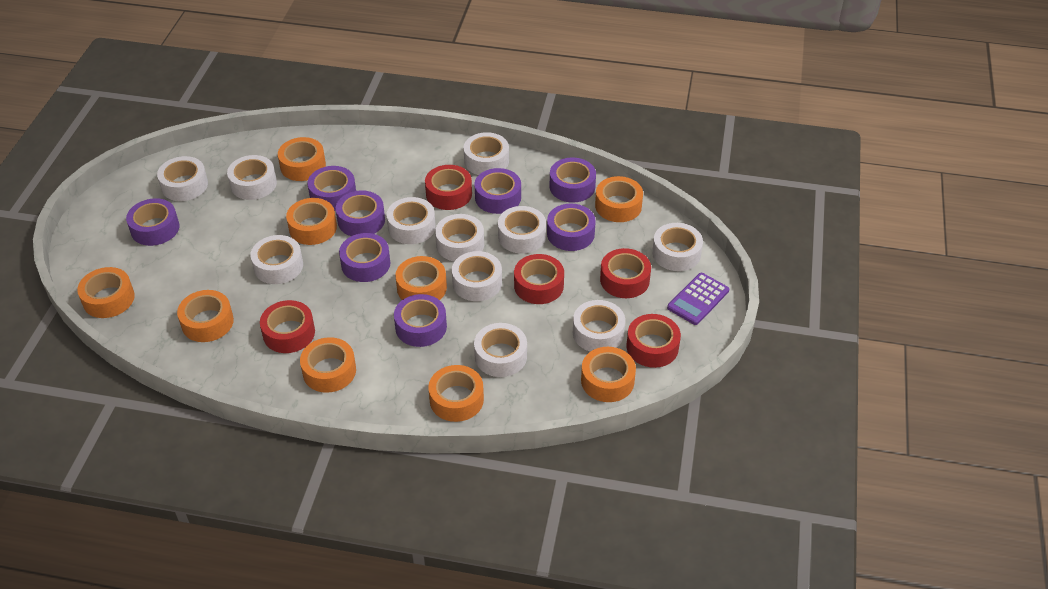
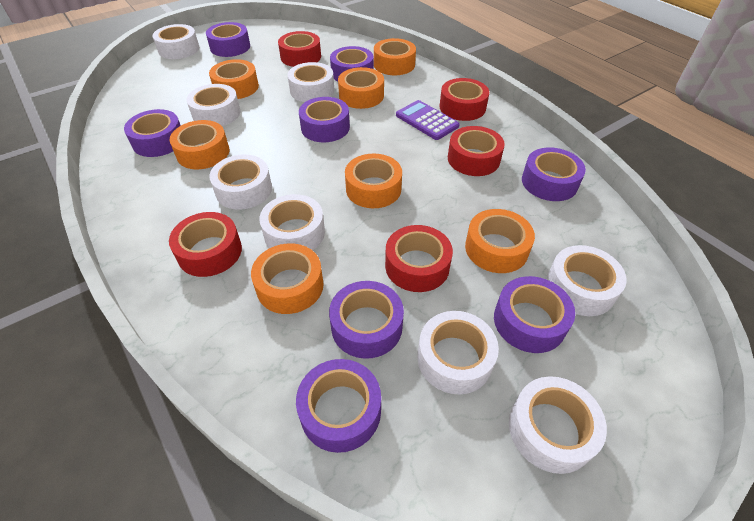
orange tape: 9 -> 7
white tape: 11 -> 8

